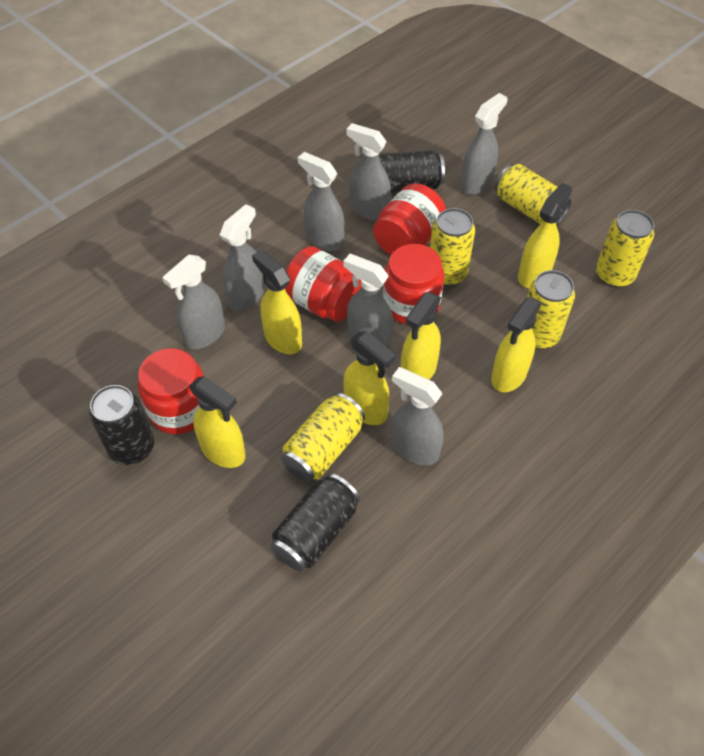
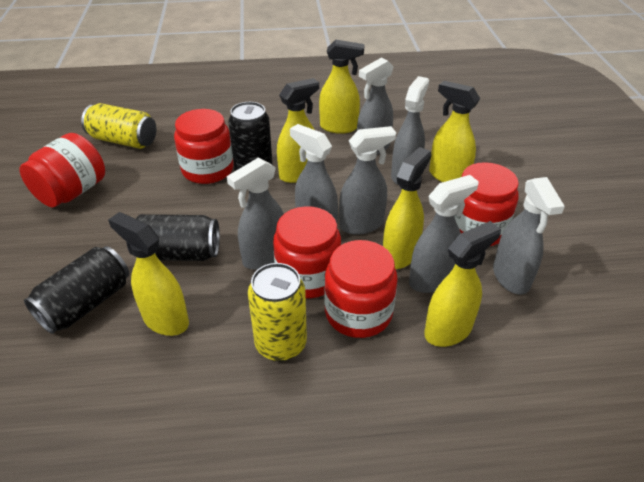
red jar: 4 -> 5
yellow can: 5 -> 2

